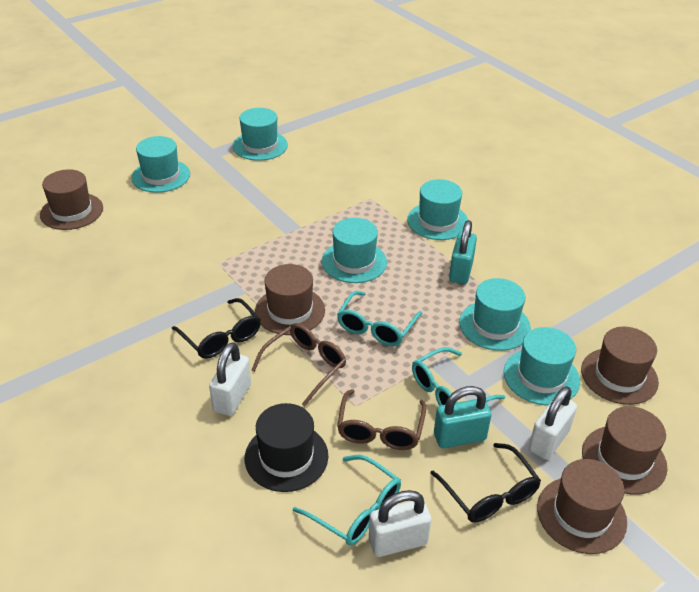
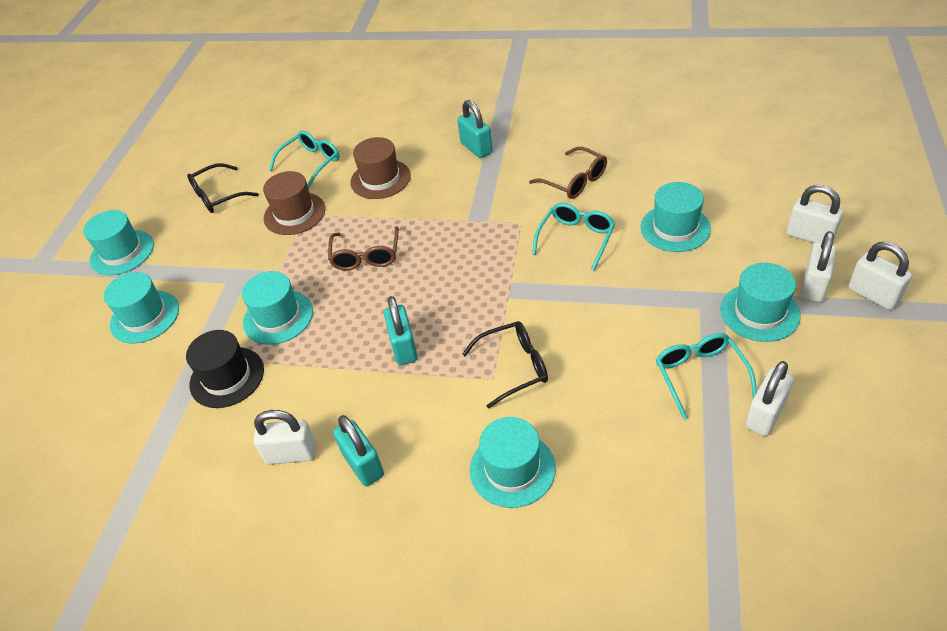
brown hat: 5 -> 2
turquoise padlock: 2 -> 3
white padlock: 3 -> 5

